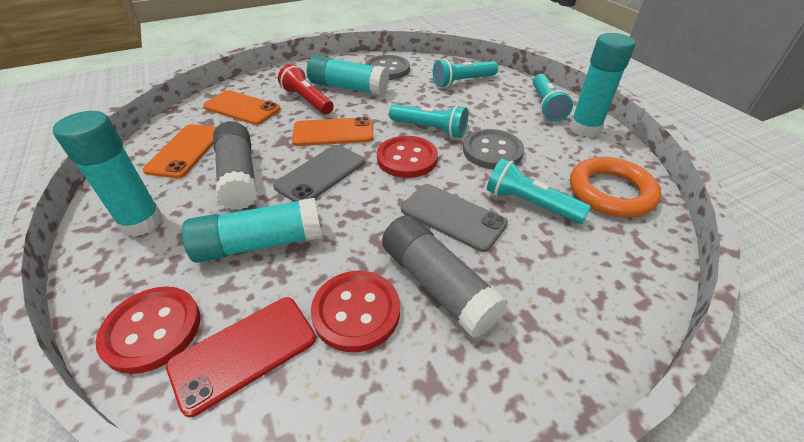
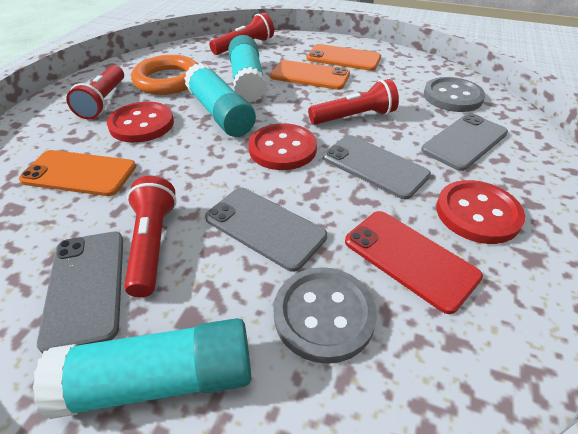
grey glue stick: 2 -> 0
grey phone: 2 -> 4
red flashlight: 1 -> 4
turquoise flashlight: 4 -> 0
turquoise glue stick: 4 -> 3

